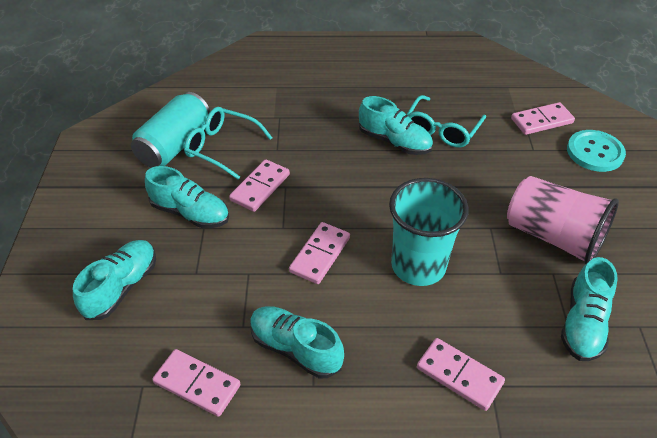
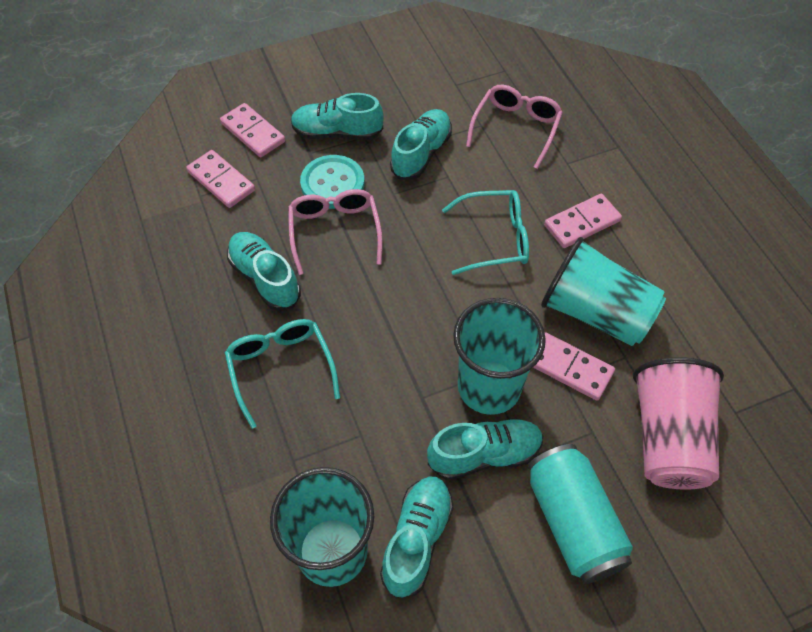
pink domino: 5 -> 4
pink glasses: 0 -> 2
turquoise cup: 1 -> 3

